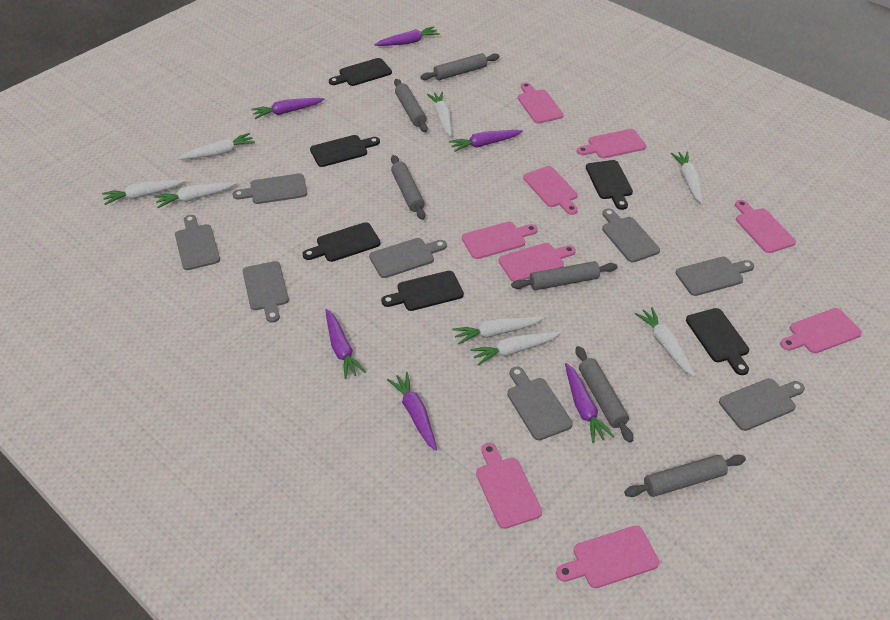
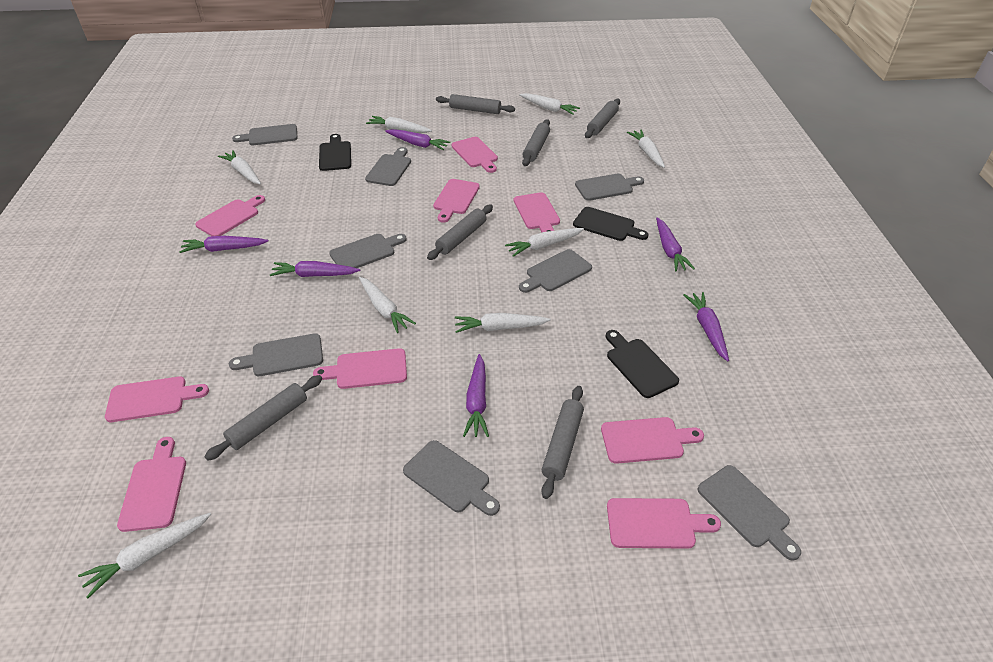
black cutting board: 6 -> 3

